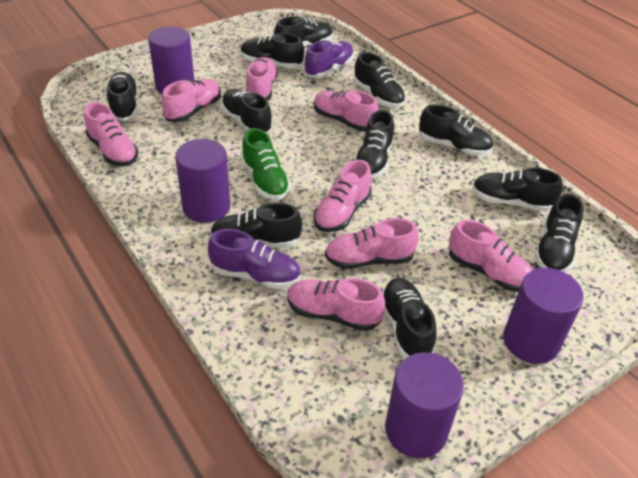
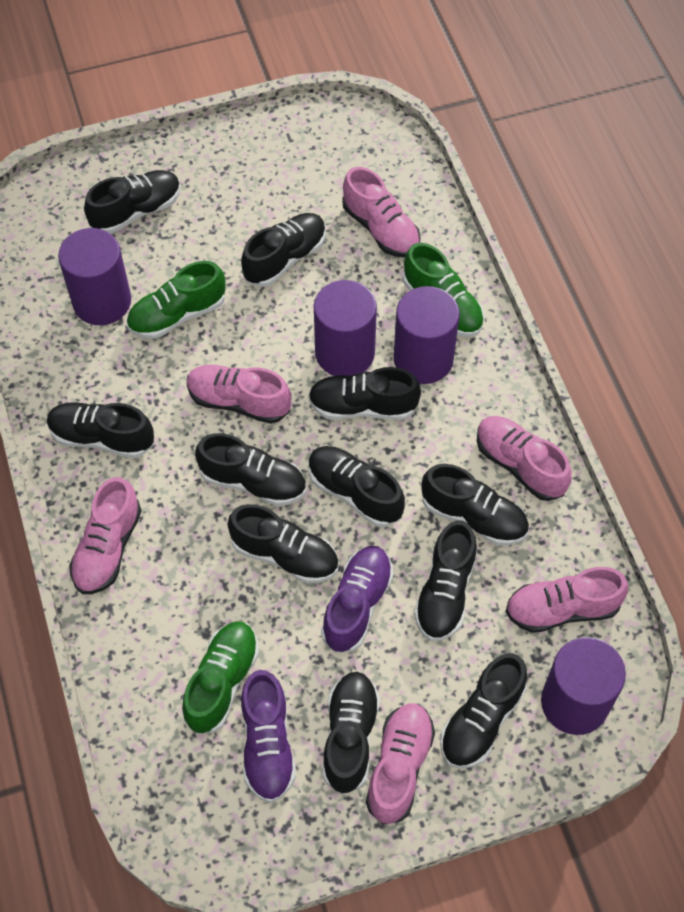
green shoe: 1 -> 3
pink shoe: 8 -> 6

